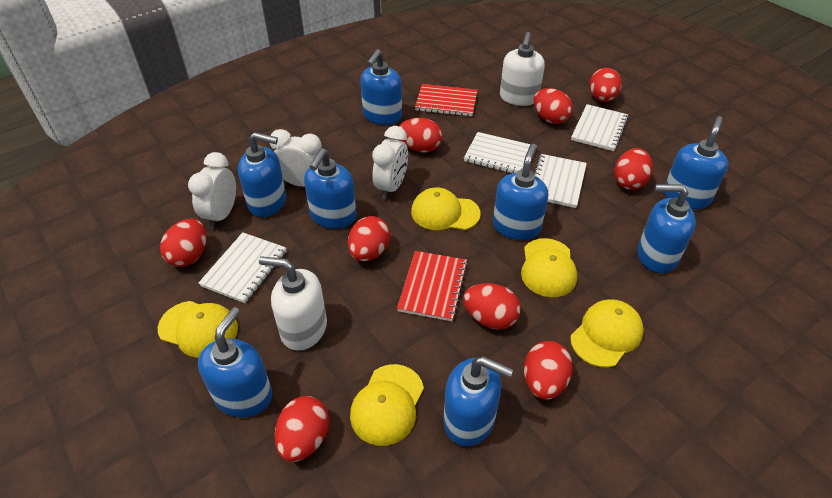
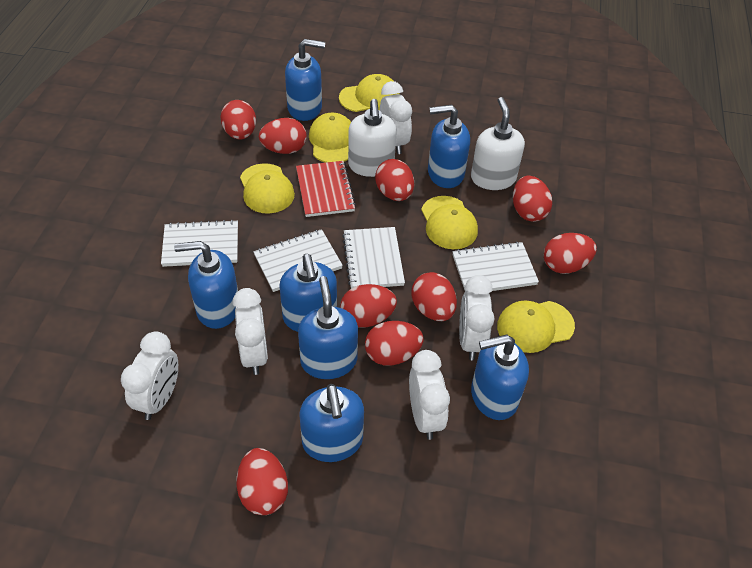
blue soap dispenser: 8 -> 7
red notebook: 2 -> 1
white clock: 3 -> 5

